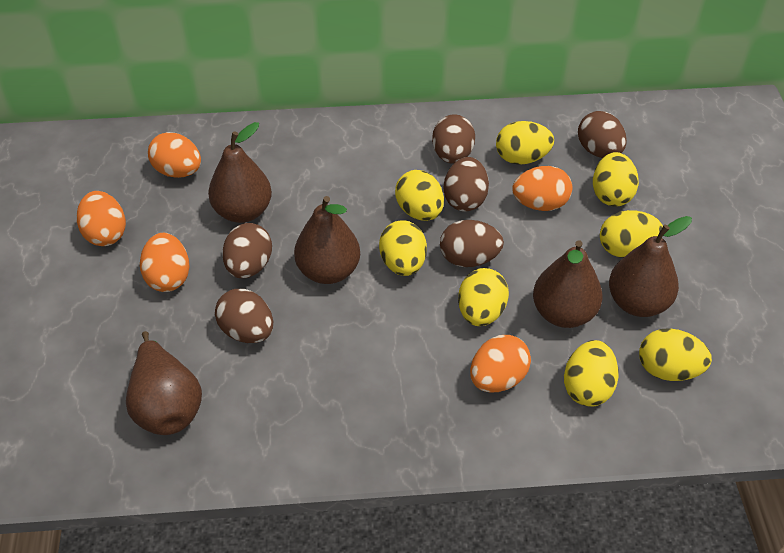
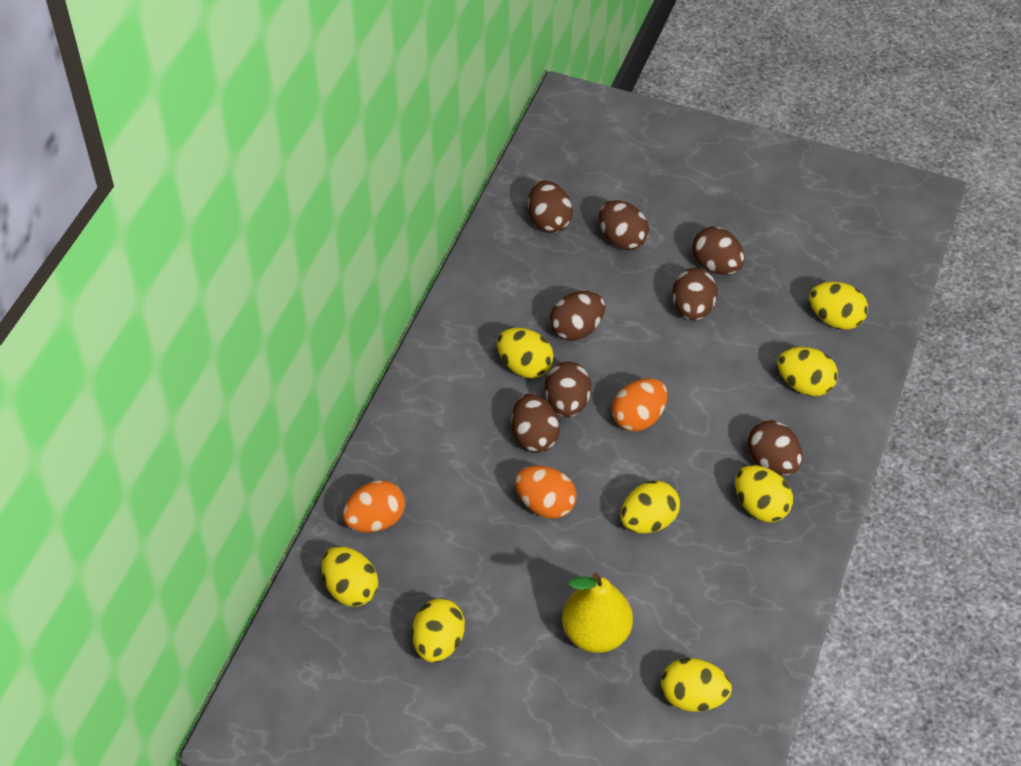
brown egg: 6 -> 8
brown pear: 5 -> 0
orange egg: 5 -> 3
yellow pear: 0 -> 1

